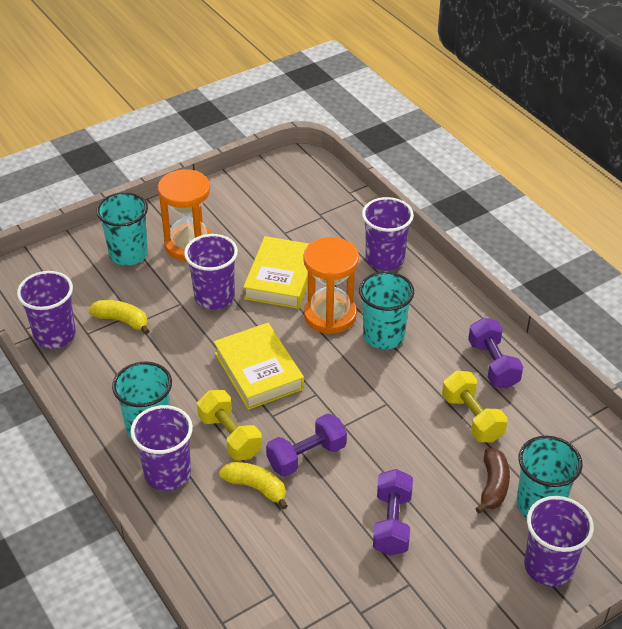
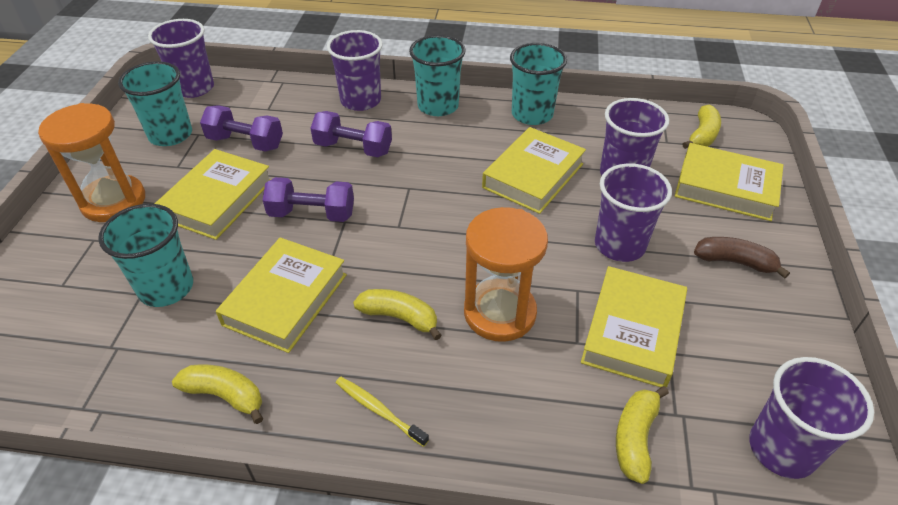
yellow banana: 2 -> 4
yellow book: 2 -> 5
yellow dumbbell: 2 -> 0
yellow toothbrush: 0 -> 1

